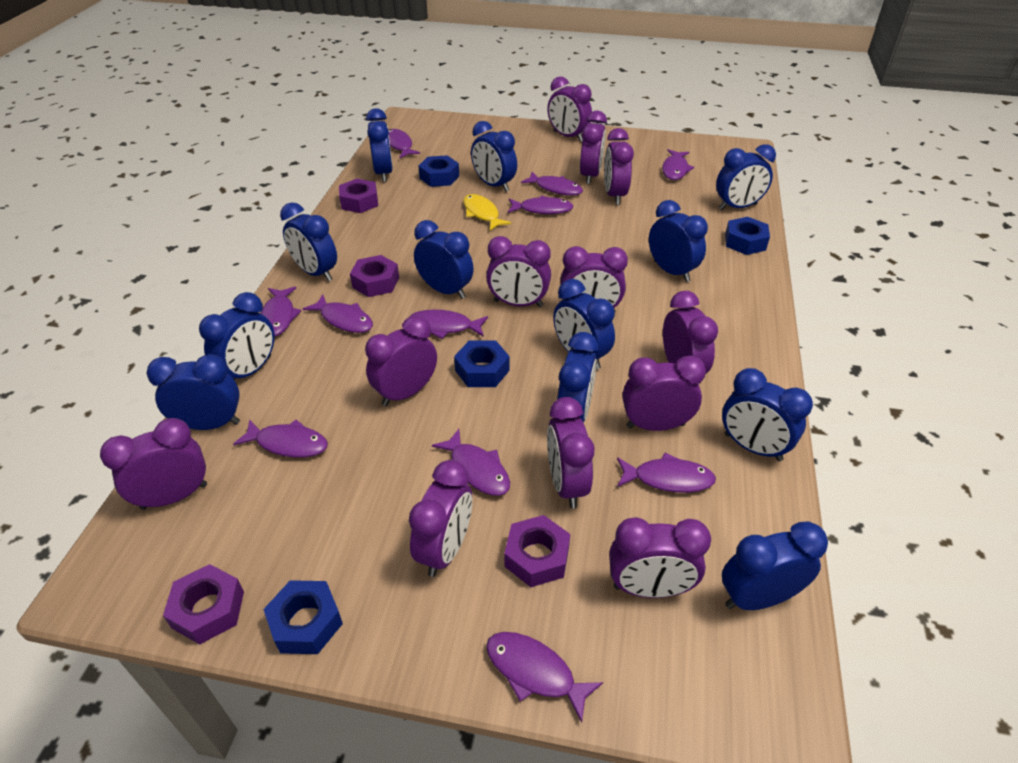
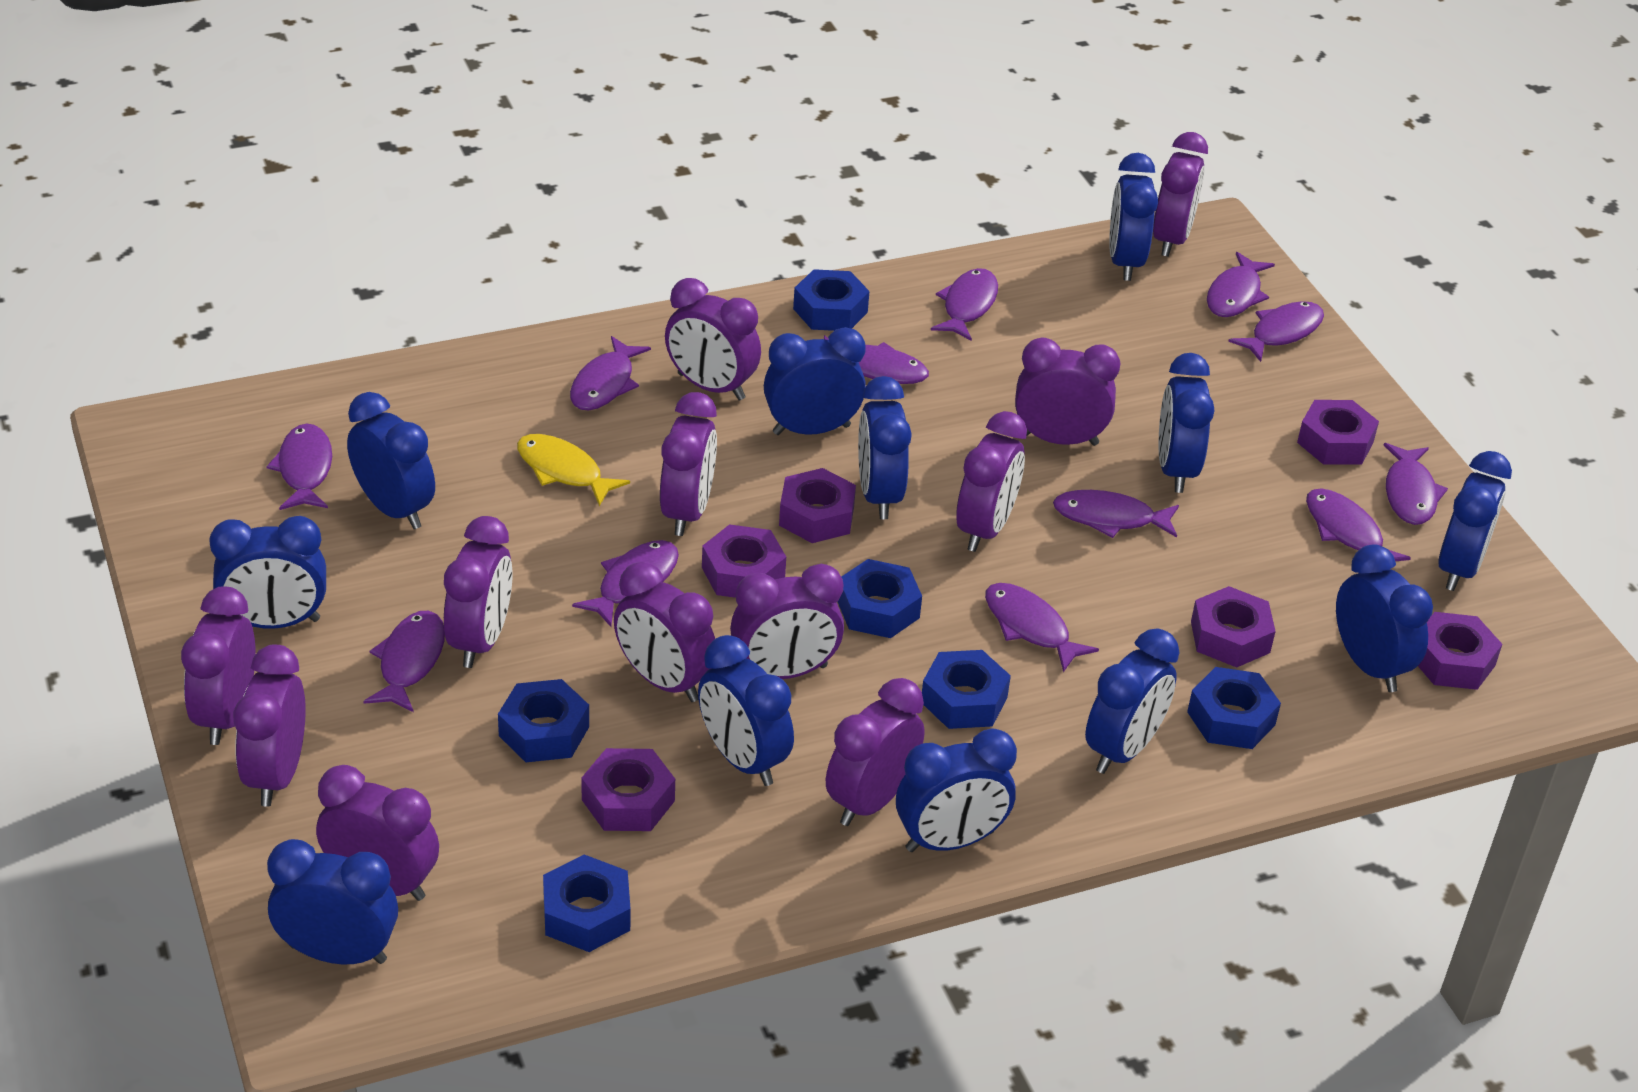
blue nut: 4 -> 6
purple fish: 11 -> 12
purple nut: 4 -> 6

